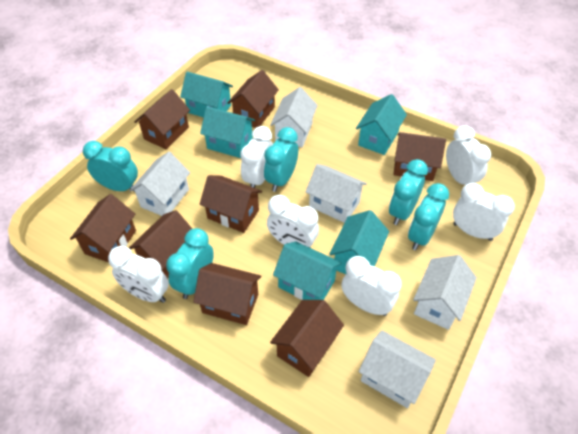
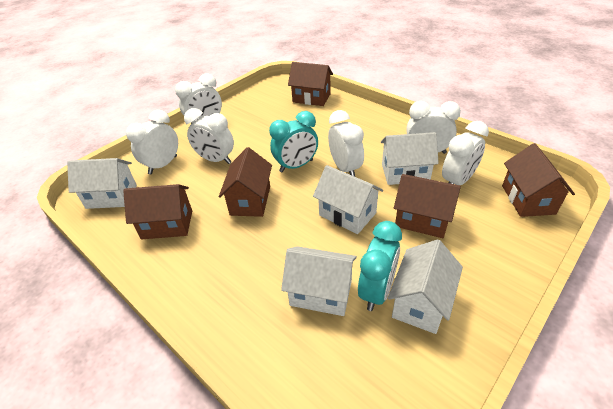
brown house: 8 -> 5
turquoise clock: 5 -> 2
turquoise house: 5 -> 0

